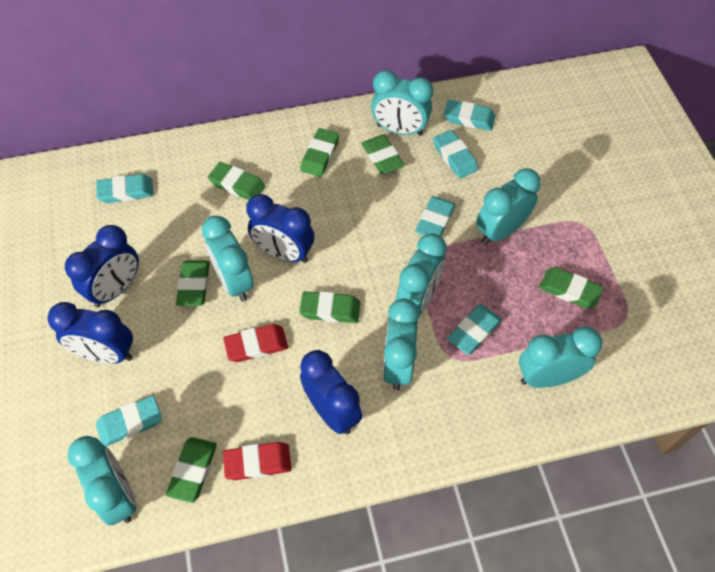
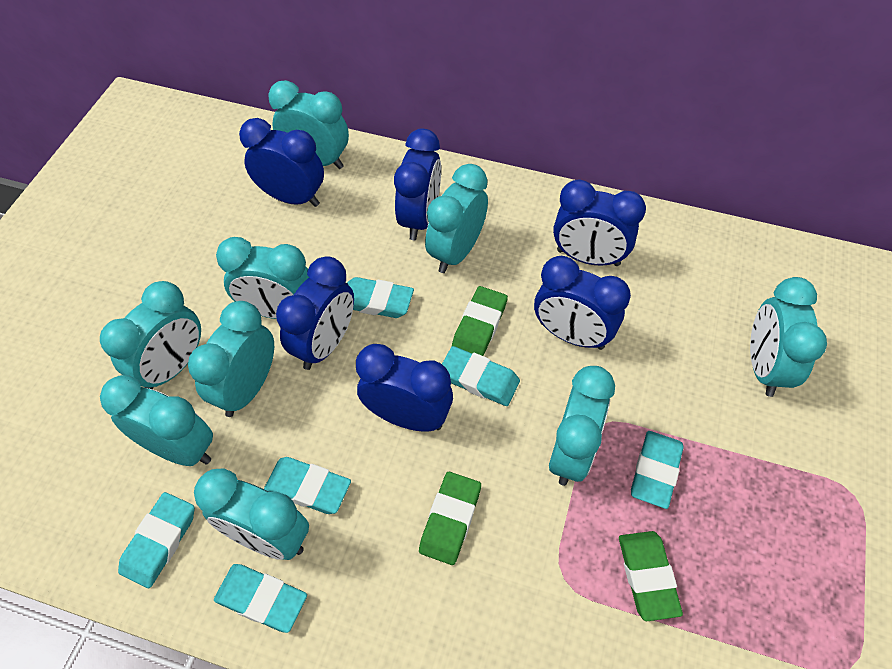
blue clock: 4 -> 6
green eraser: 7 -> 3
red eraser: 2 -> 0
turquoise clock: 7 -> 9

